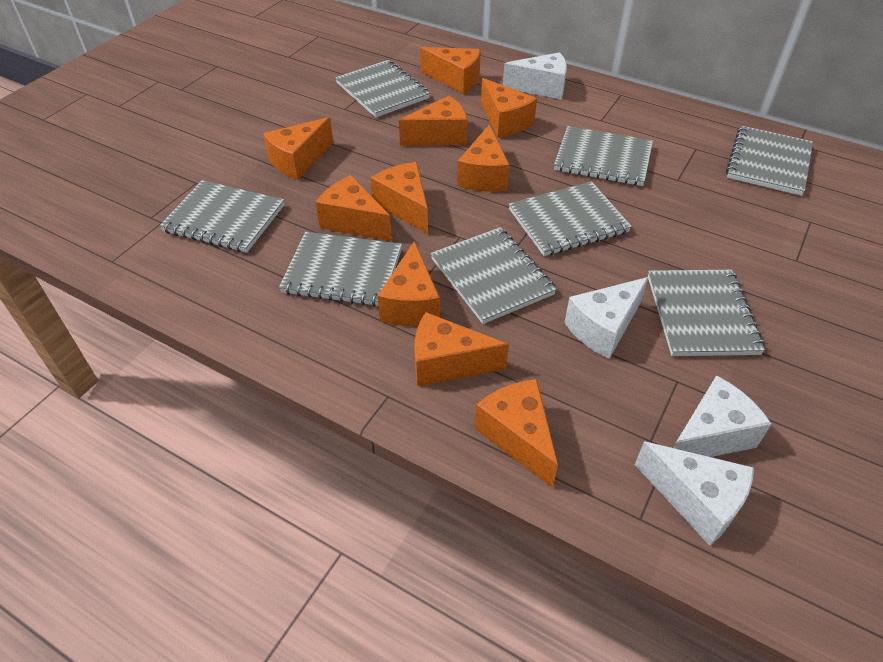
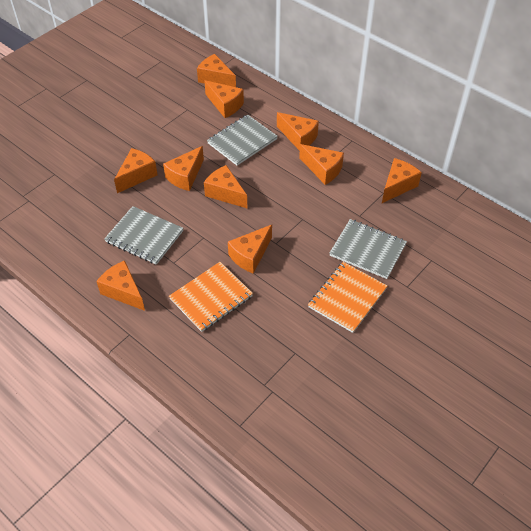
grey notebook: 8 -> 3
orange notebook: 0 -> 2
white cheese: 4 -> 0

